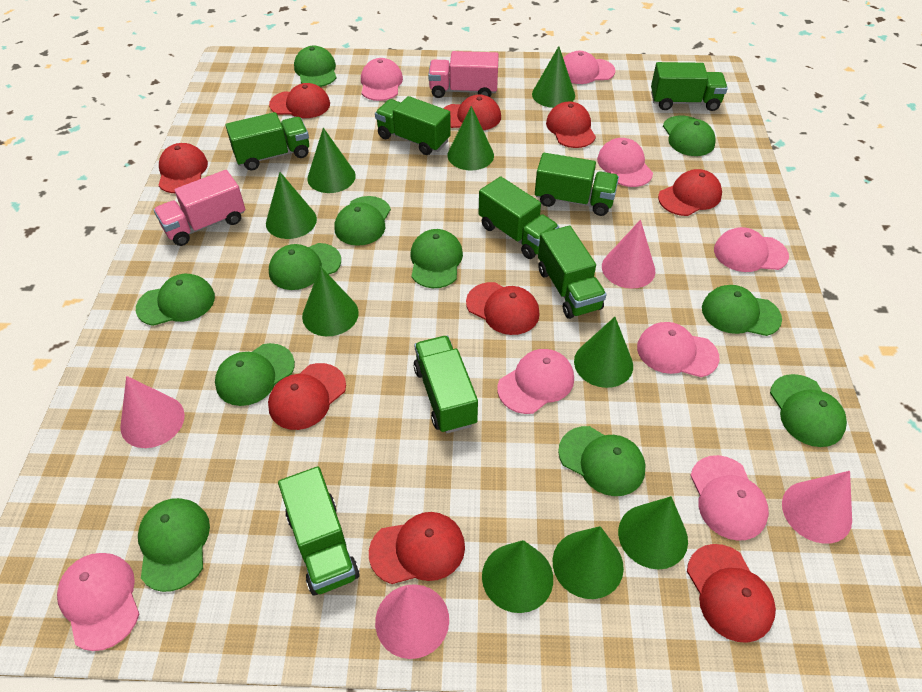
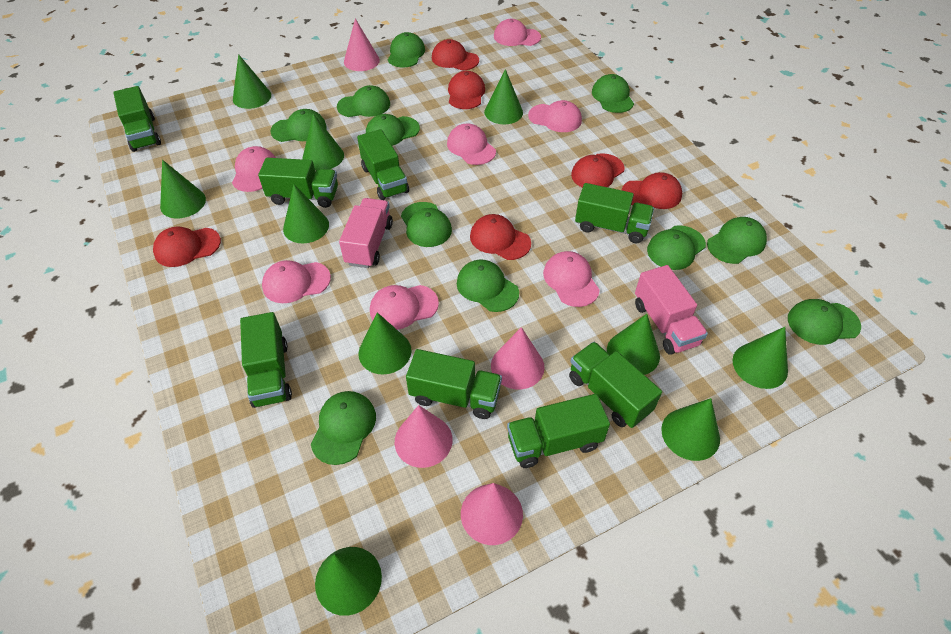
green cone: 9 -> 10
pink cap: 8 -> 7
red cap: 9 -> 6

